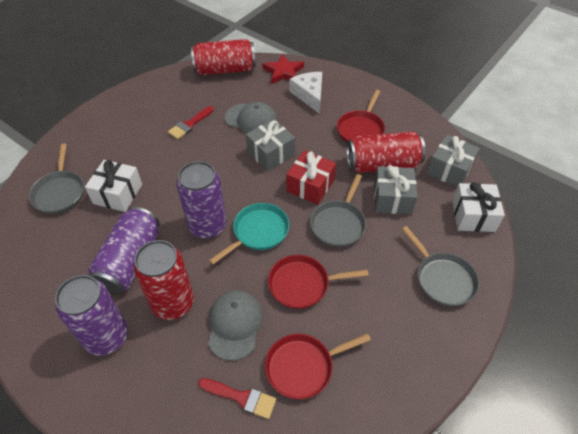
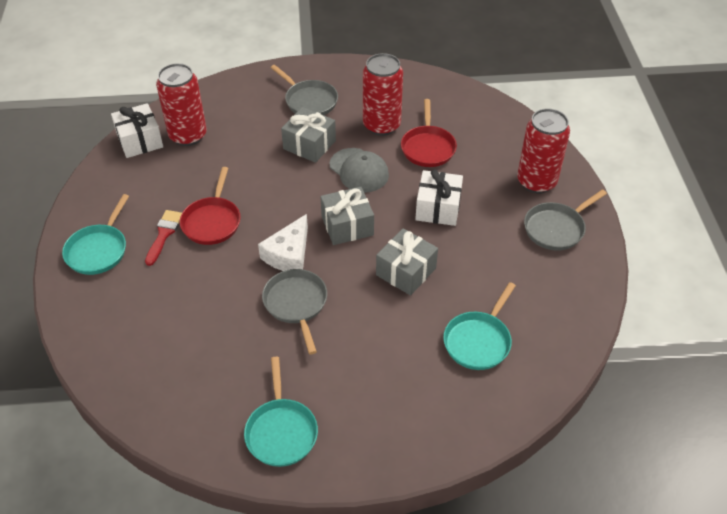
grey cap: 2 -> 1
purple can: 3 -> 0
red brush: 2 -> 1
red gift: 1 -> 0
red pan: 3 -> 2
red star: 1 -> 0
turquoise pan: 1 -> 3

